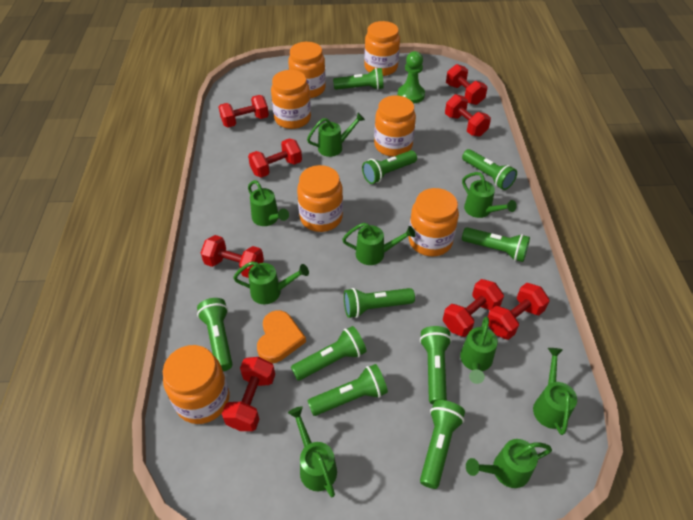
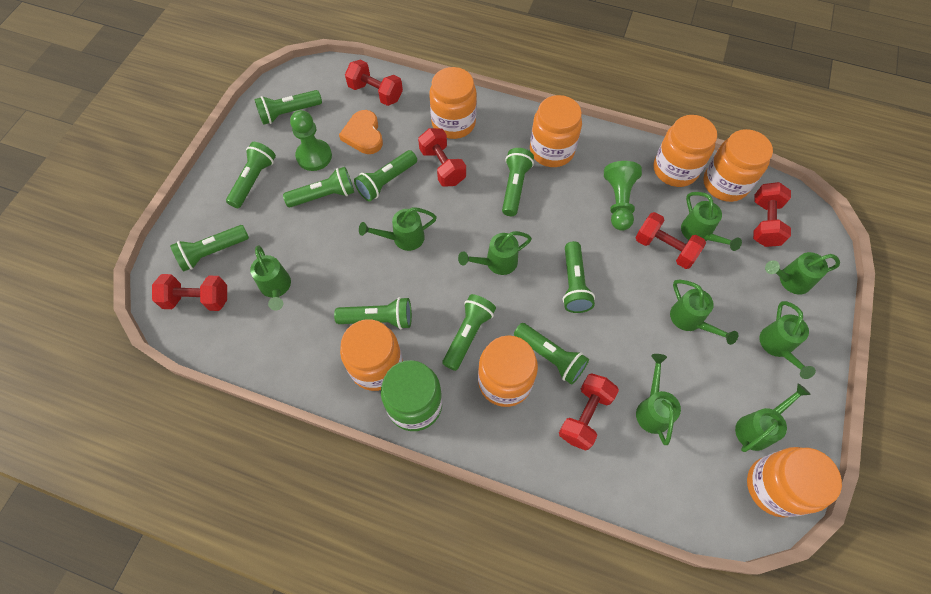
green jar: 0 -> 1
green pawn: 1 -> 2
red dumbbell: 8 -> 6

